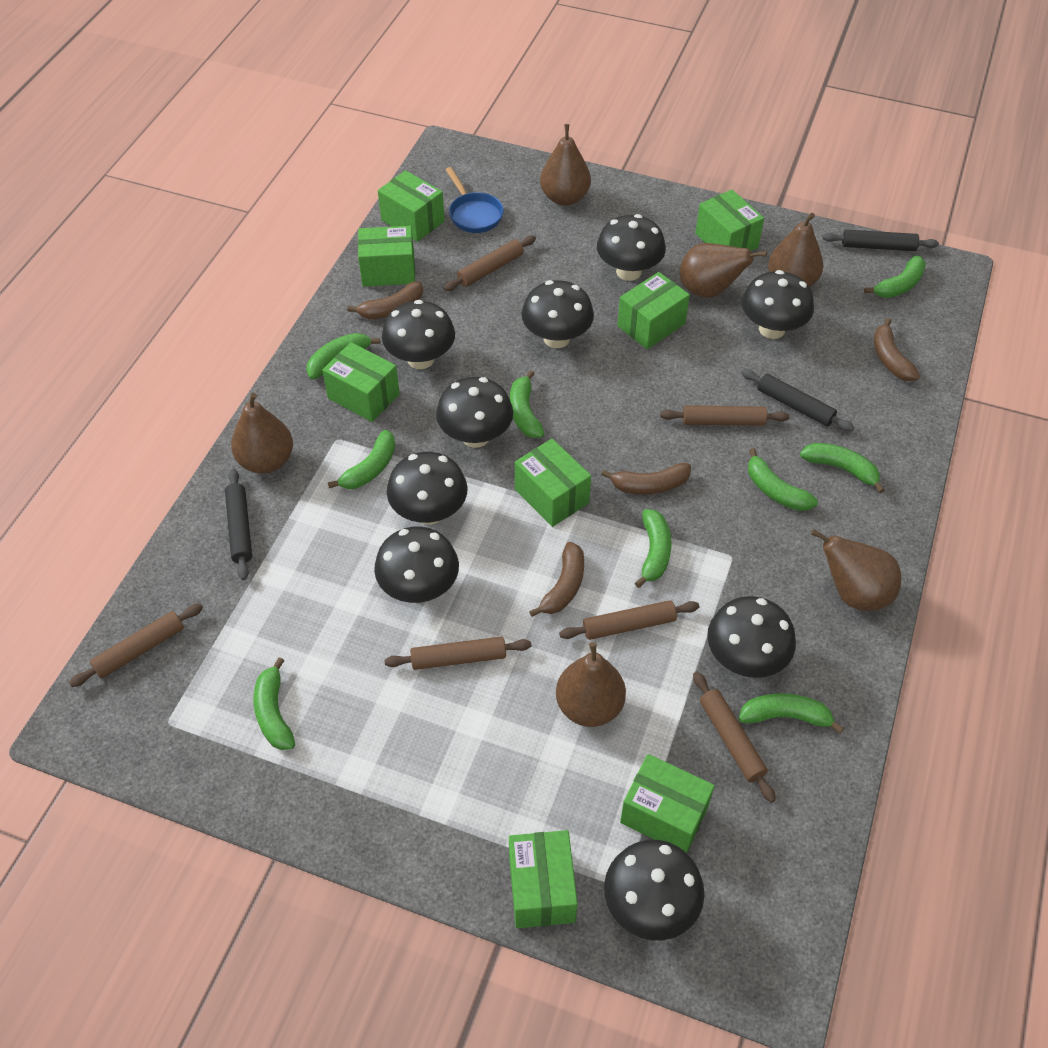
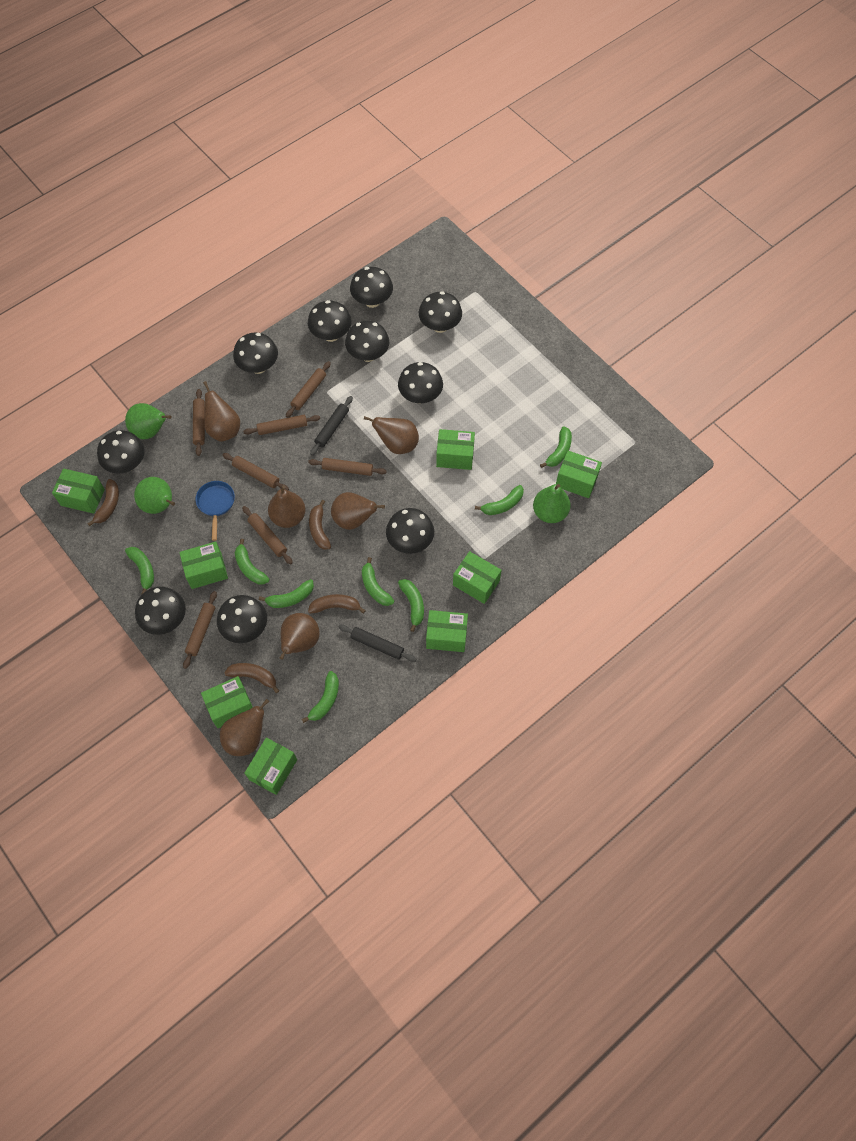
black mushroom: 9 -> 10
black rolling pin: 3 -> 2
brown rolling pin: 6 -> 7
green banana: 9 -> 8
green pear: 0 -> 3

